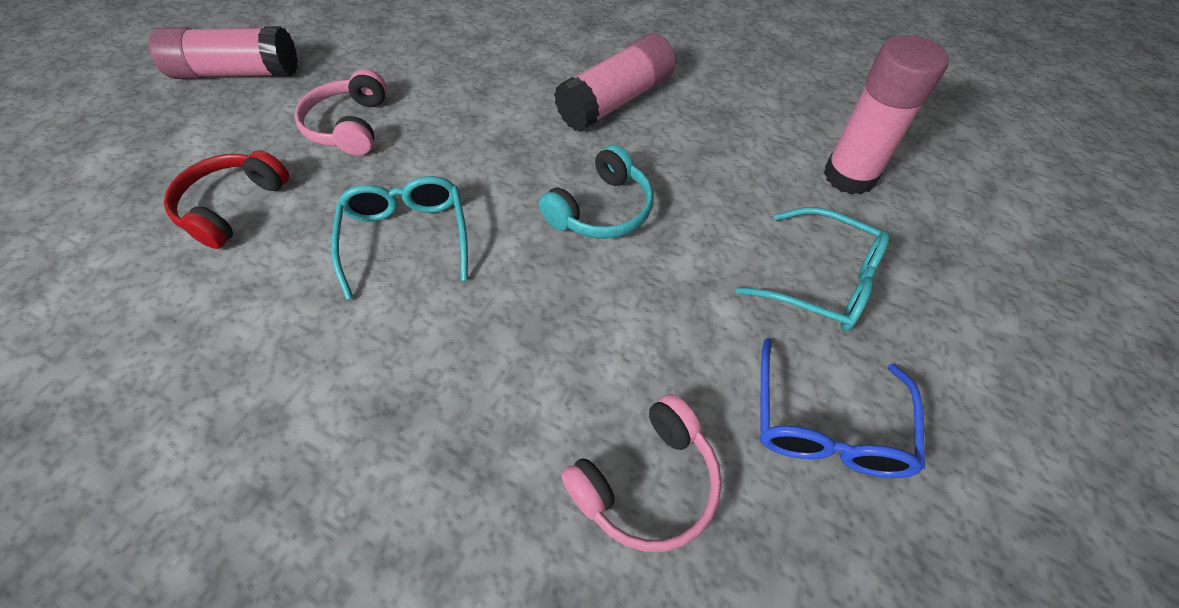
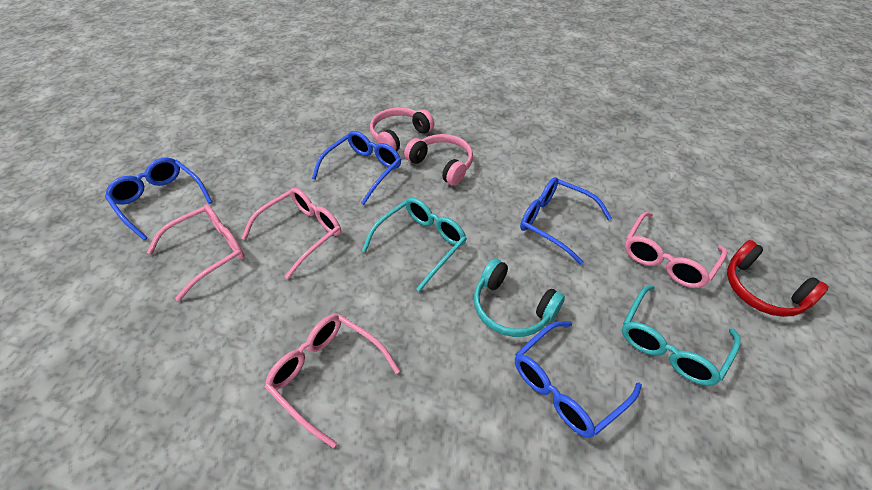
blue glasses: 1 -> 4
pink glasses: 0 -> 4
pink glue stick: 3 -> 0

